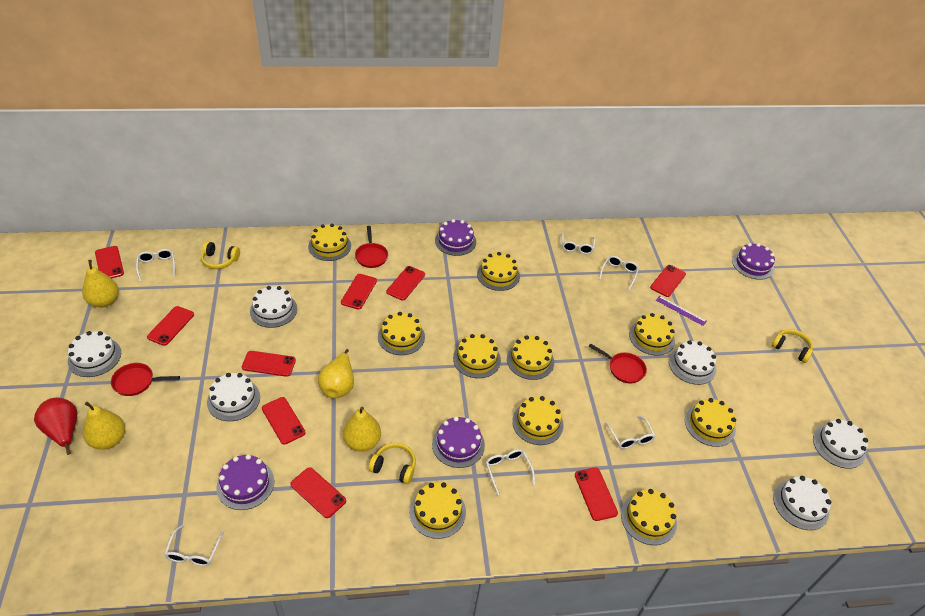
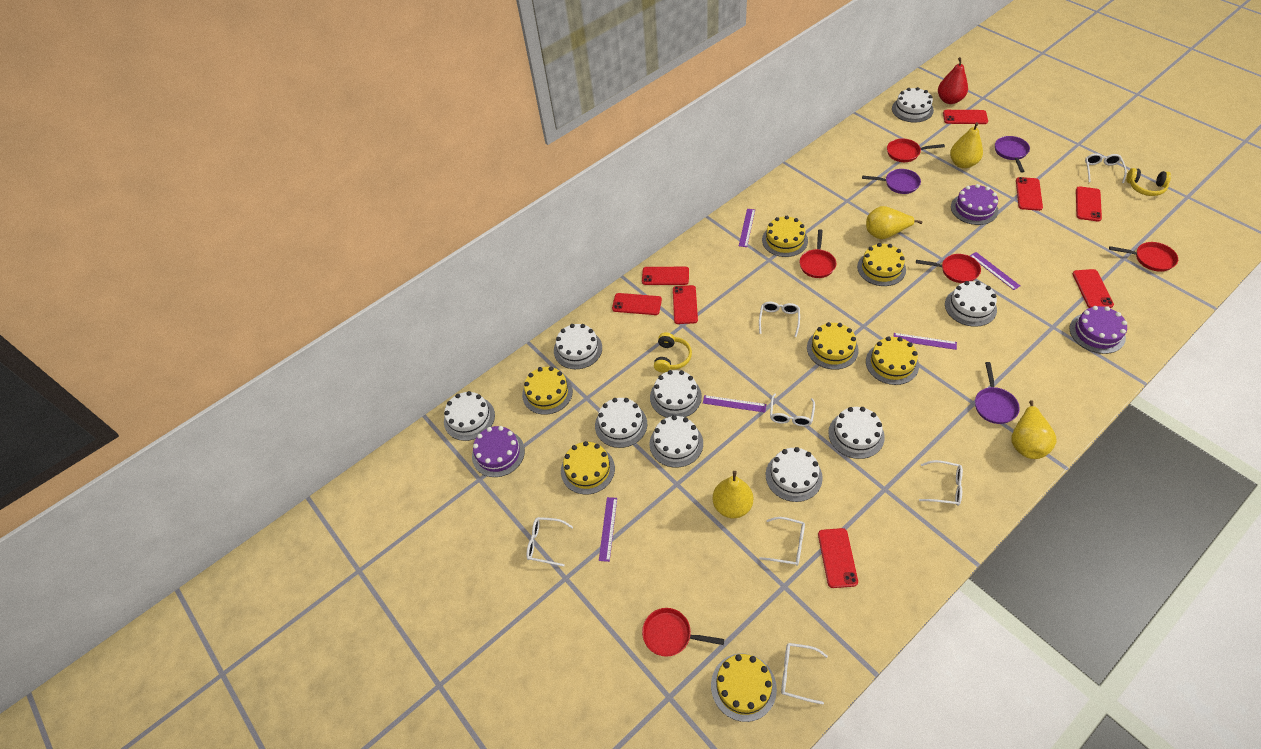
purple cake: 4 -> 3
purple pan: 0 -> 3
purple ruler: 1 -> 5
red pan: 3 -> 5
red phone: 9 -> 8
white cake: 6 -> 9
white glasses: 6 -> 7
yellow cake: 10 -> 7
yellow headphones: 3 -> 2

